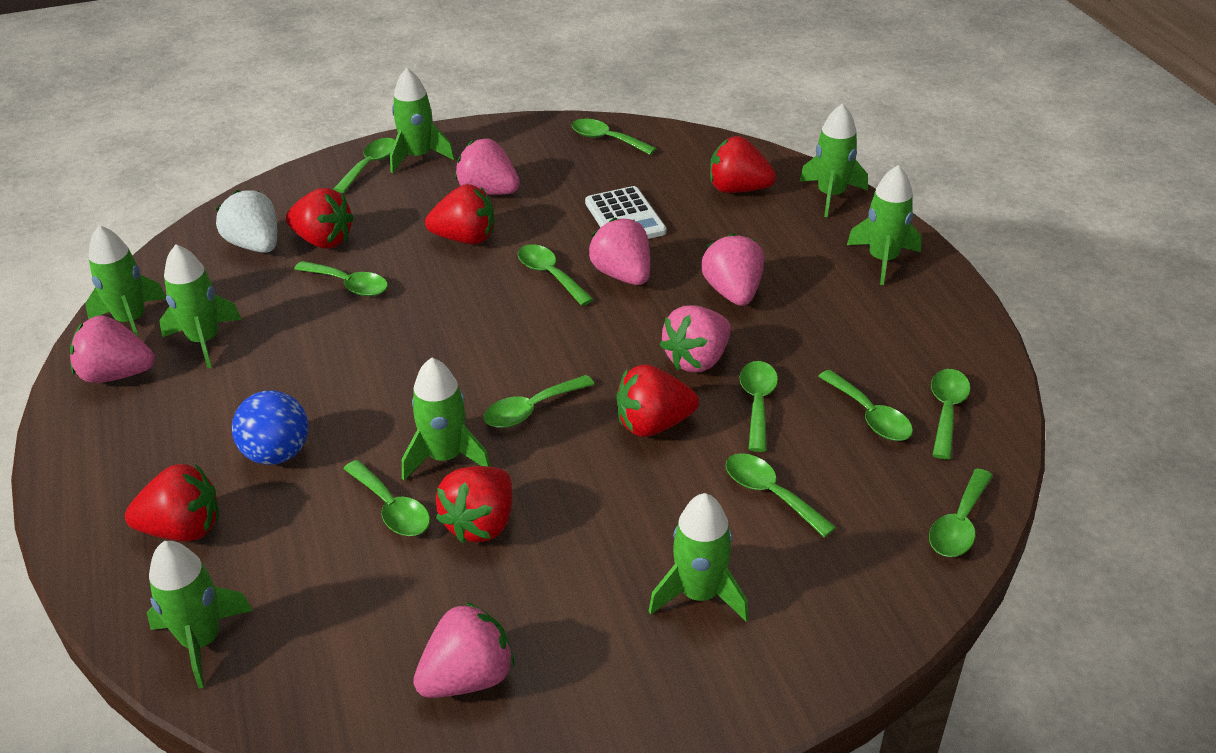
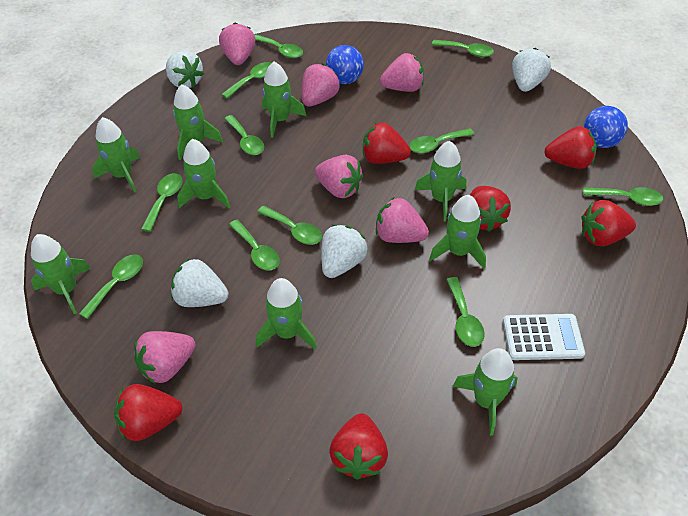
blue ball: 1 -> 2
green rocket: 8 -> 9
white strawberry: 1 -> 4

